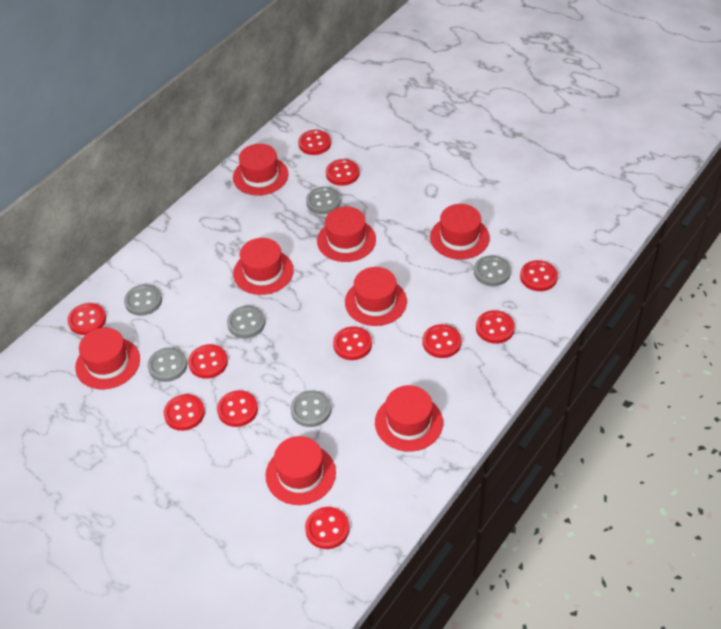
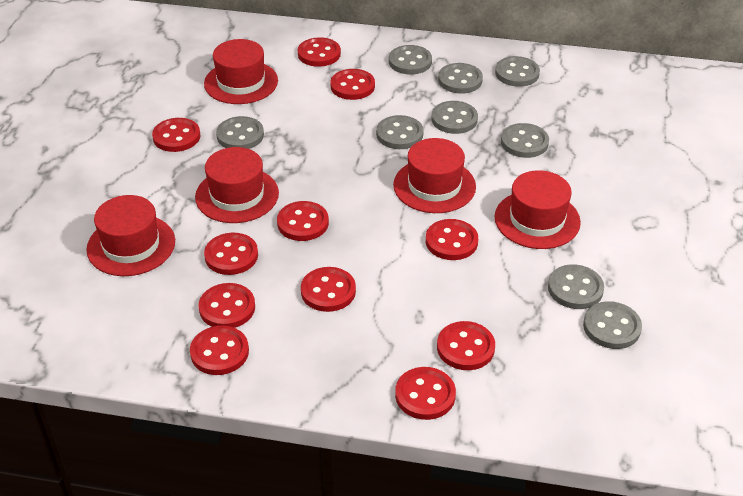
grey button: 6 -> 9
red hat: 8 -> 5

